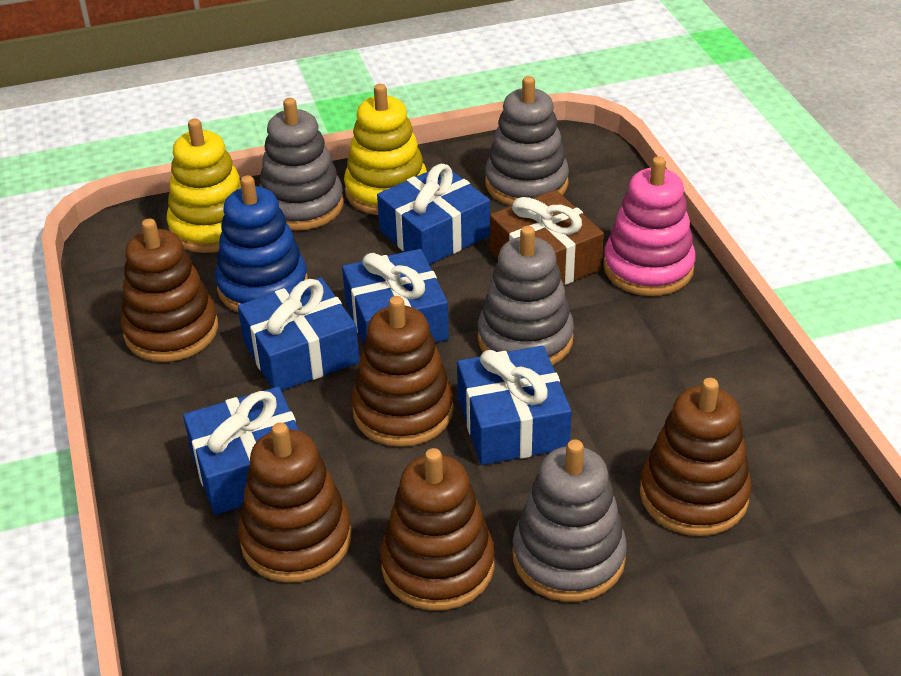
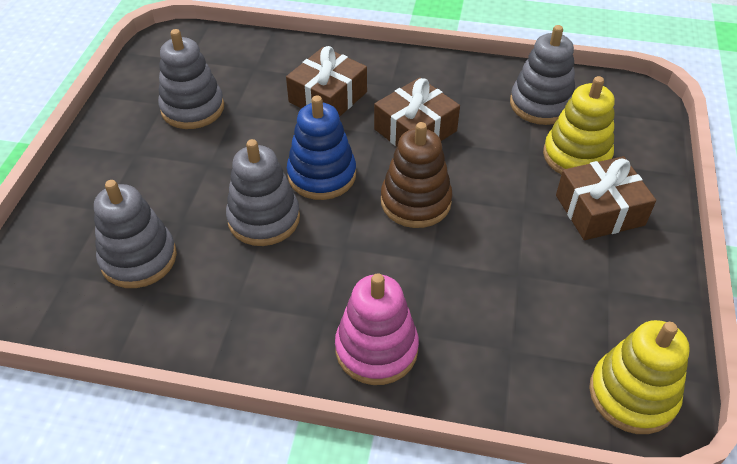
blue gift: 5 -> 0
brown gift: 1 -> 3
brown stacking toy: 5 -> 1

